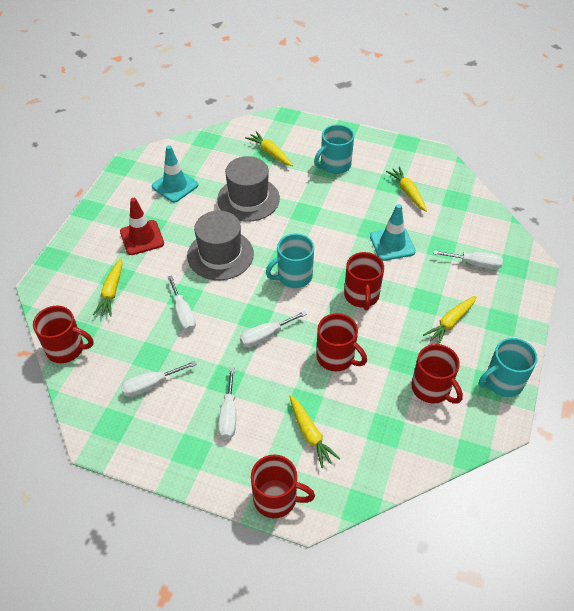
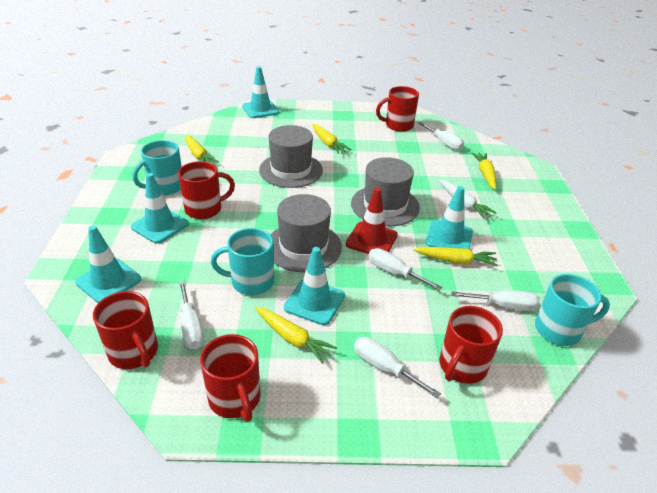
grey hat: 2 -> 3
turquoise traffic cone: 2 -> 5
white carrot: 0 -> 1

